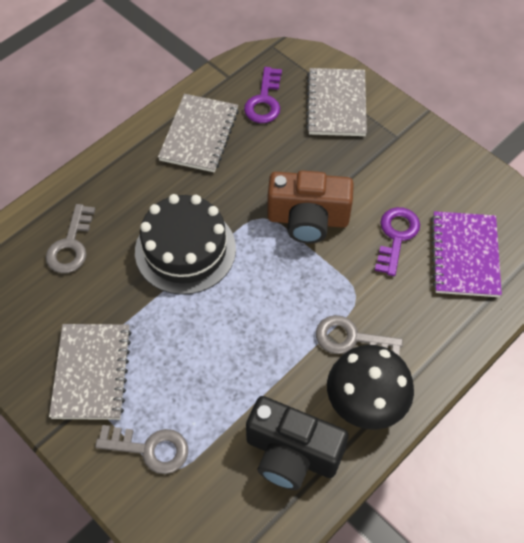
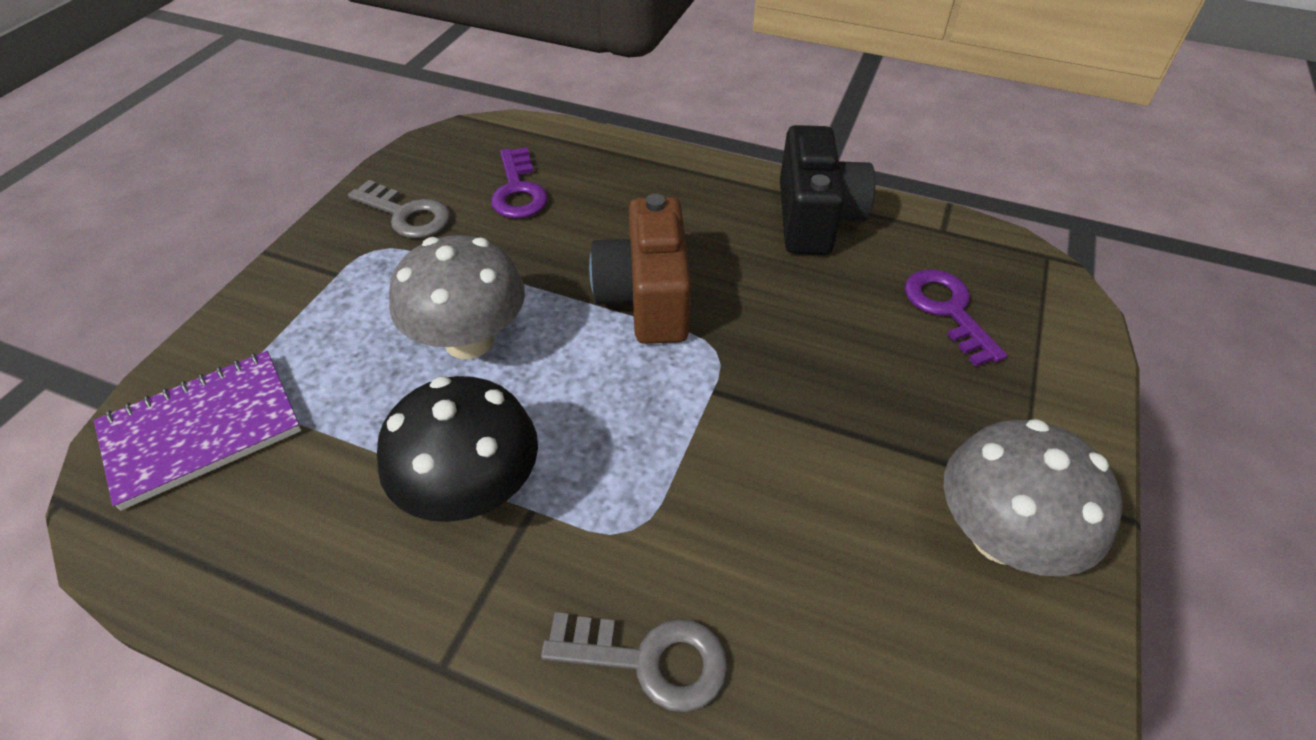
black cake: 1 -> 0
grey key: 3 -> 2
grey mushroom: 0 -> 2
grey notebook: 3 -> 0

